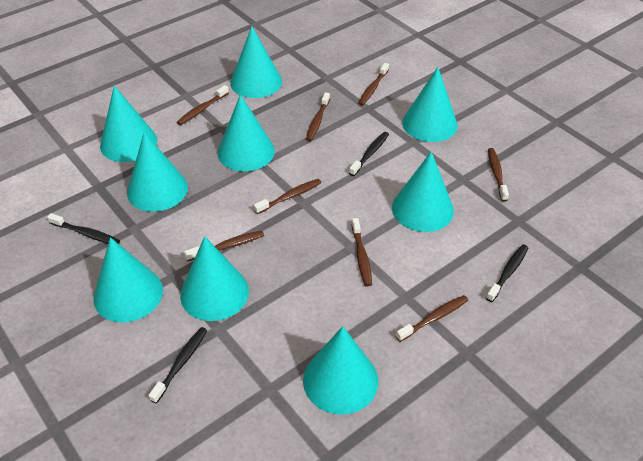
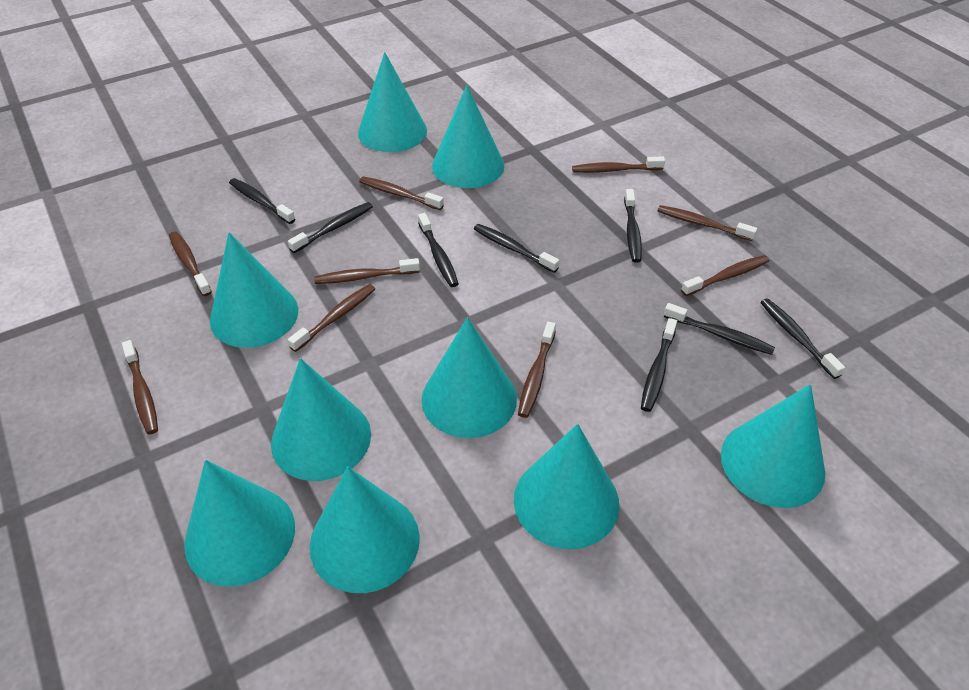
black toothbrush: 4 -> 8
brown toothbrush: 8 -> 9

